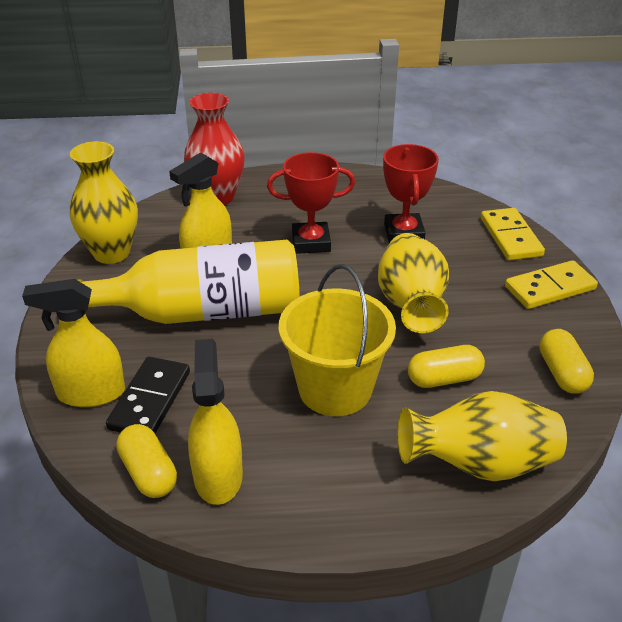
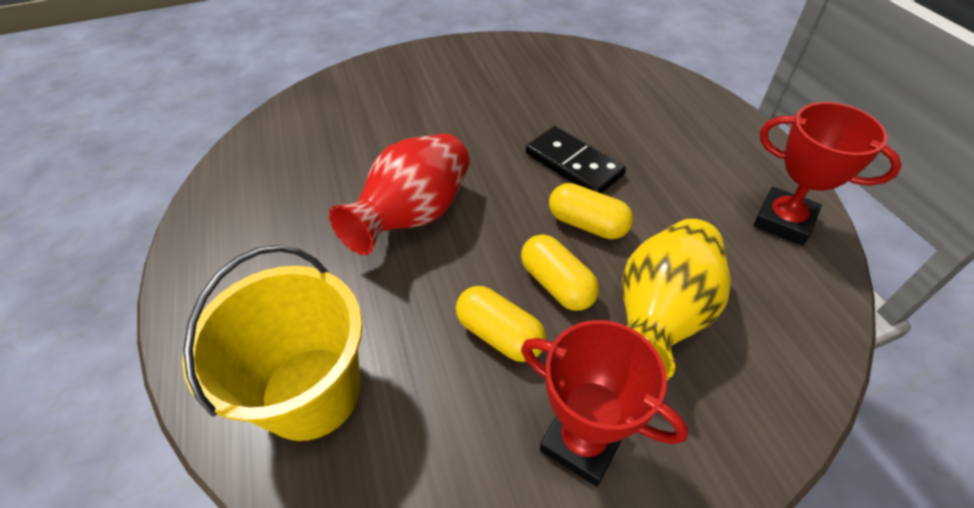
yellow bottle: 1 -> 0
yellow domino: 2 -> 0
yellow spray bottle: 3 -> 0
yellow vase: 3 -> 1

